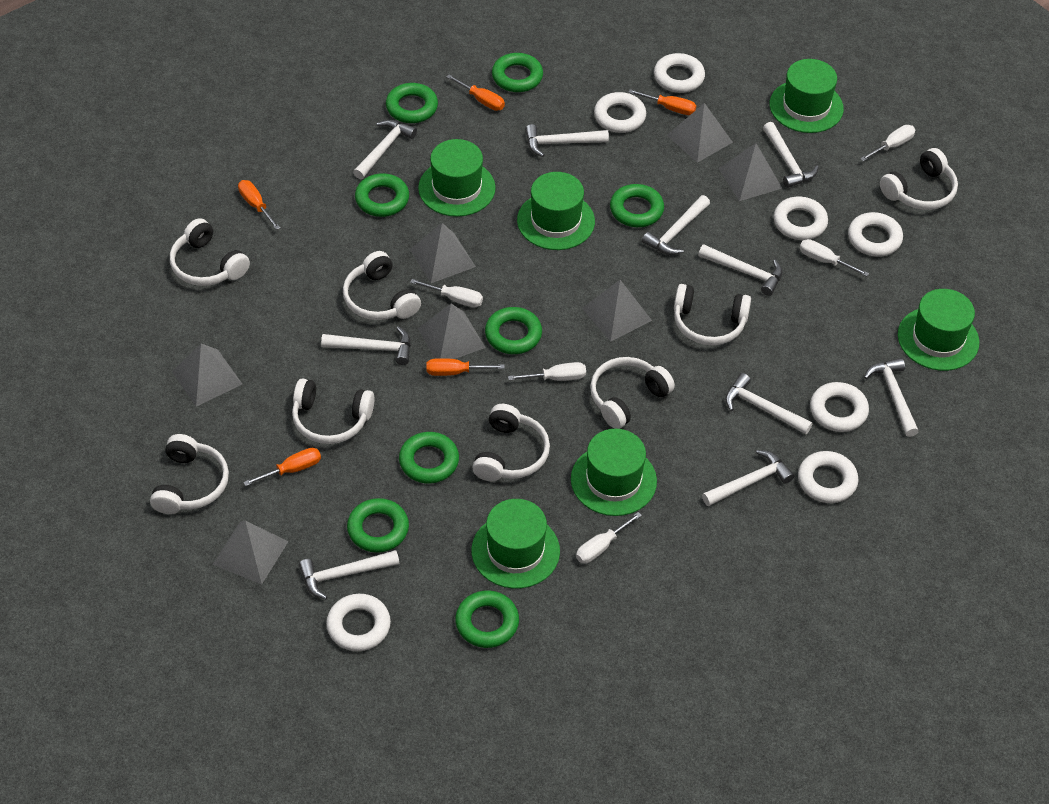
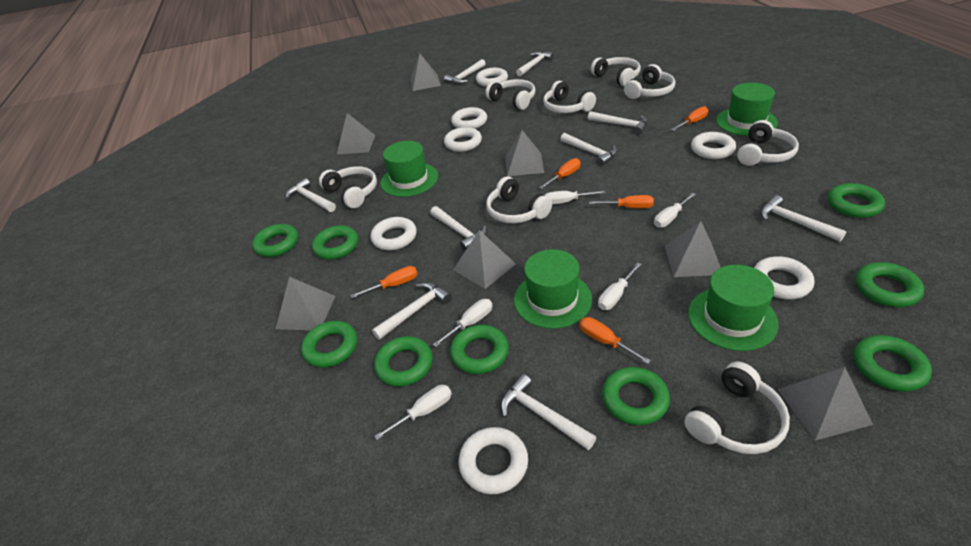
green hat: 6 -> 4
green ring: 8 -> 9
white hammer: 10 -> 9

